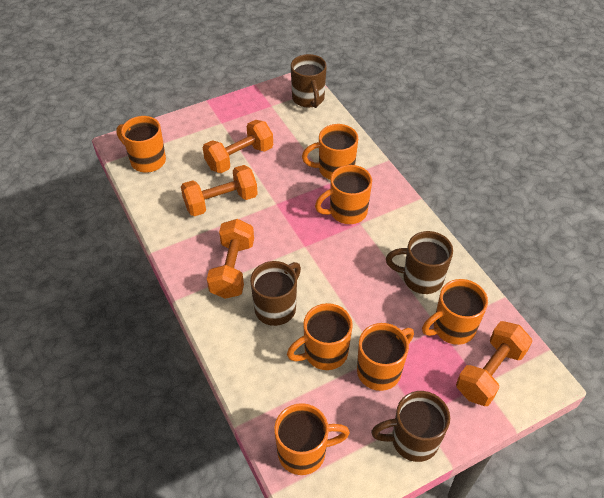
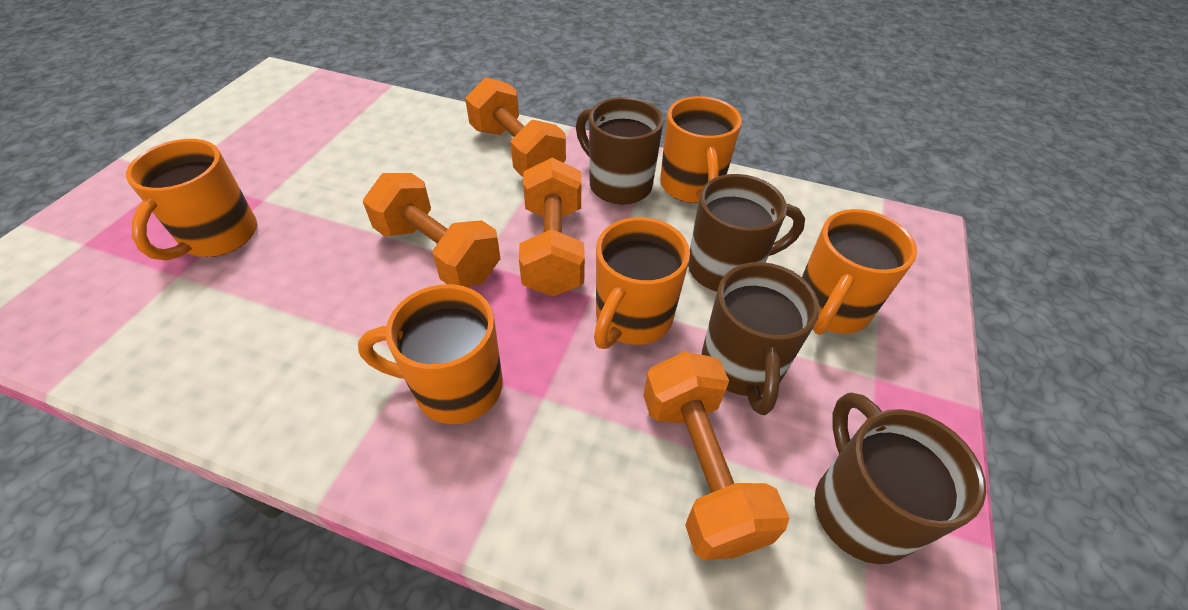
orange mug: 7 -> 5

